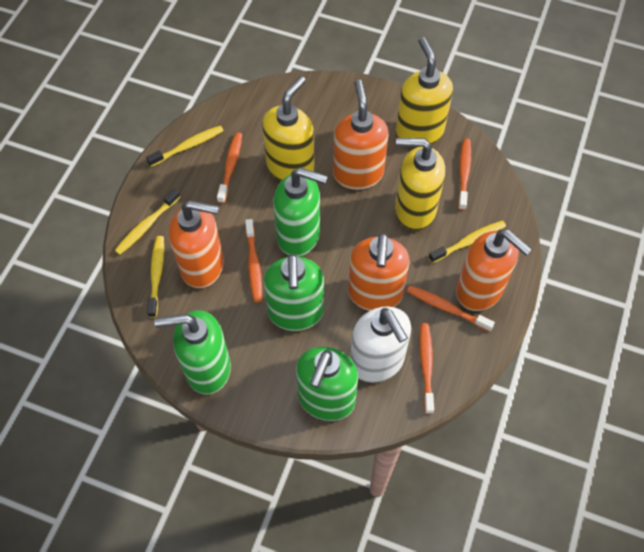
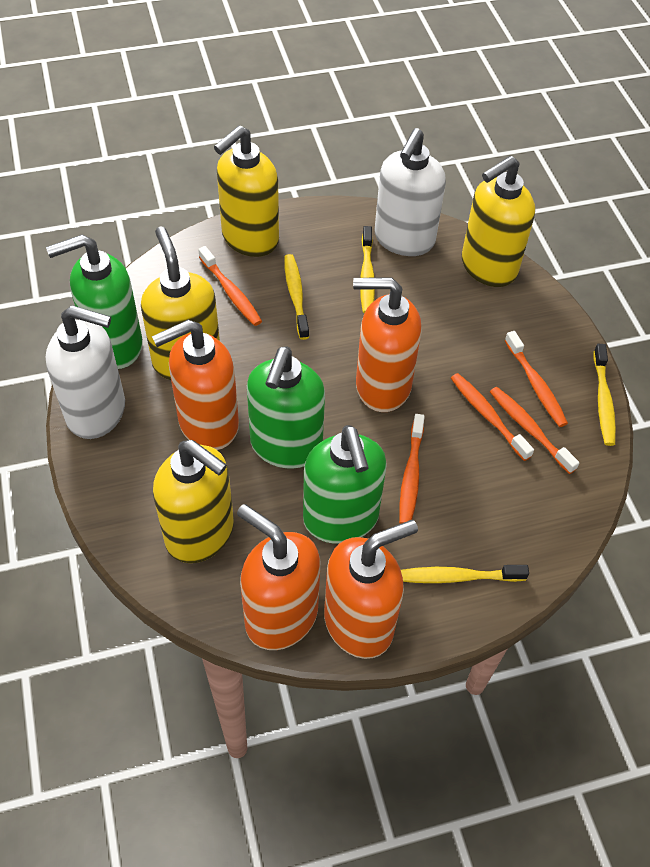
green soap dispenser: 4 -> 3
white soap dispenser: 1 -> 2
yellow soap dispenser: 3 -> 4

